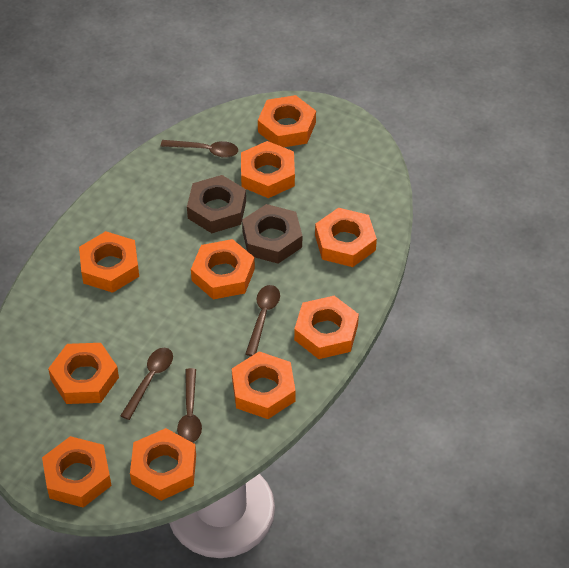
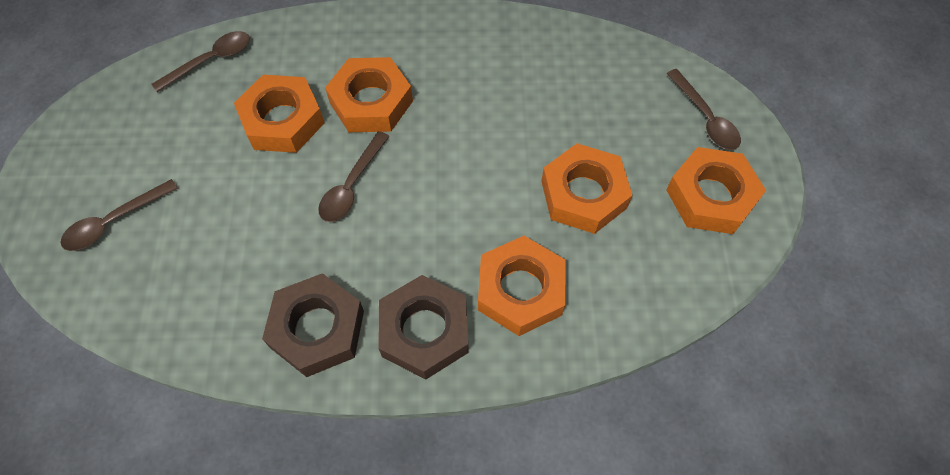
orange nut: 10 -> 5

